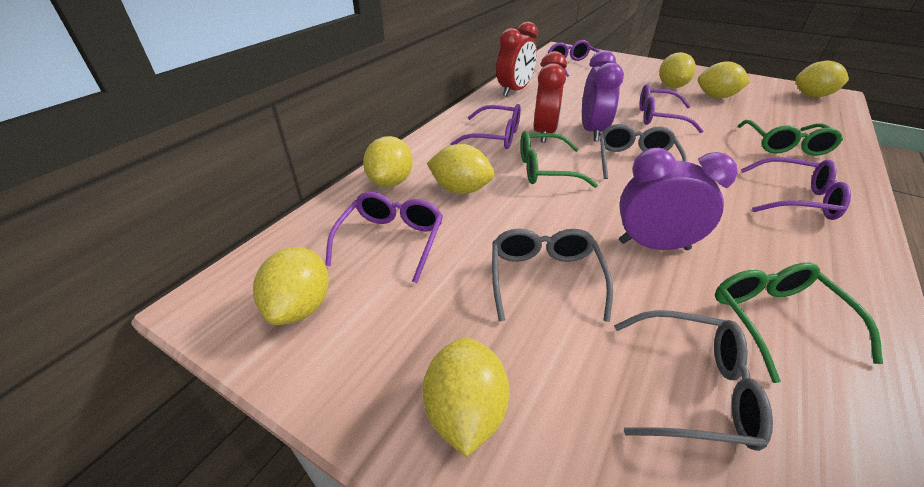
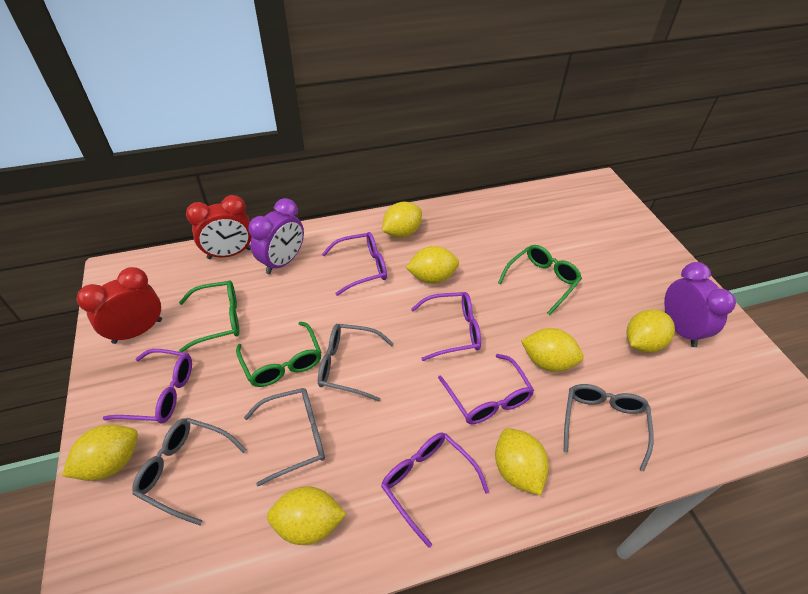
grey glasses: 3 -> 4

